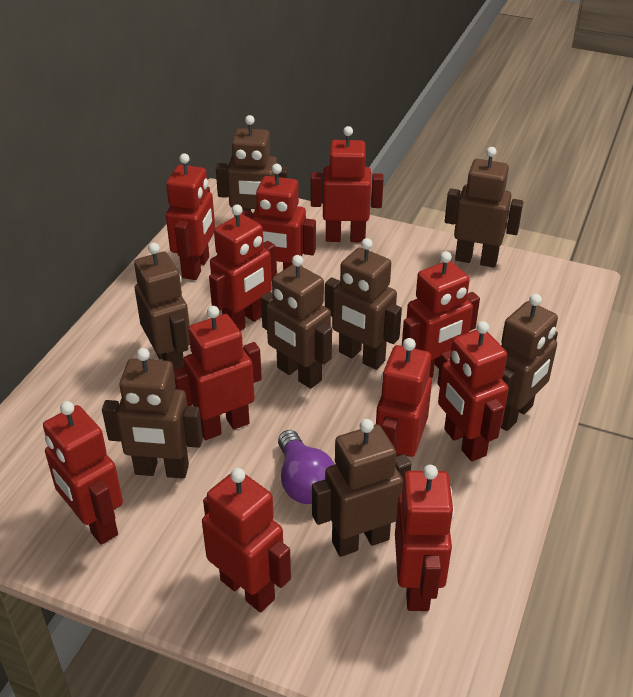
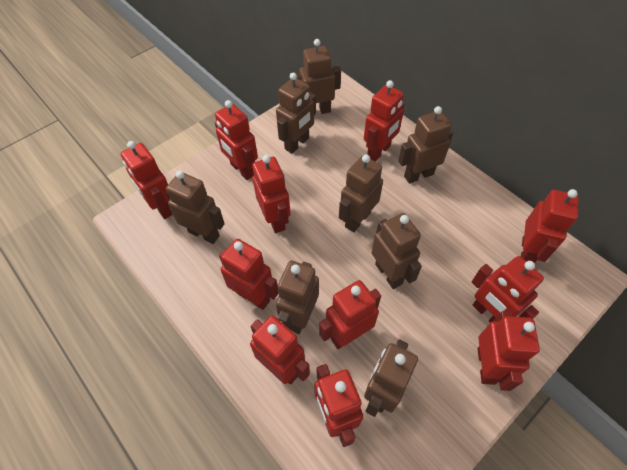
purple light bulb: 1 -> 0

